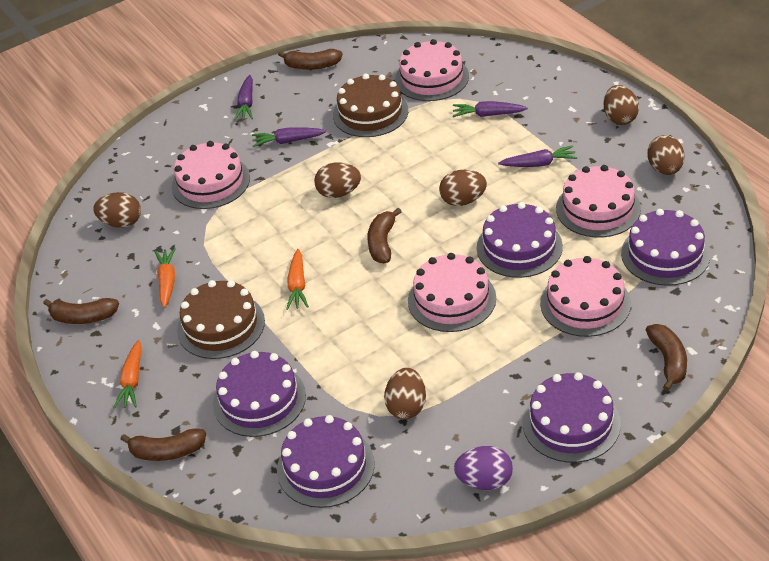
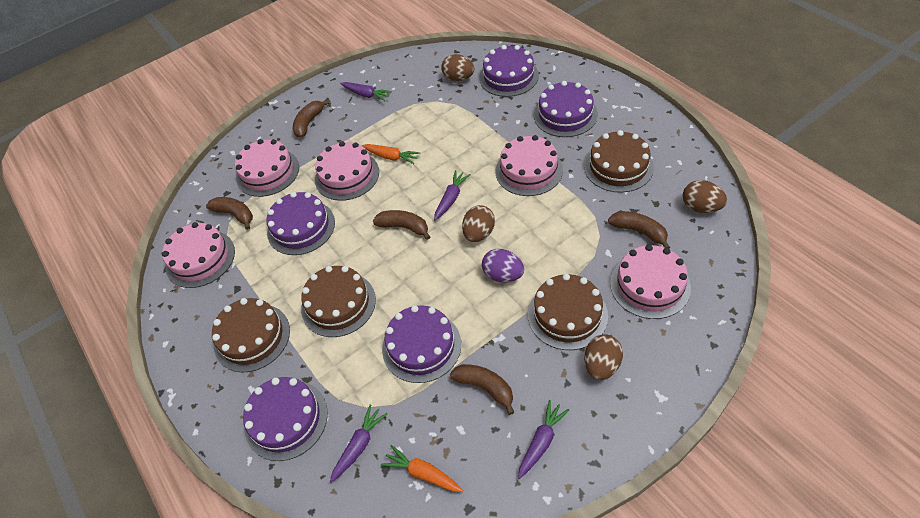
brown cake: 2 -> 4
brown egg: 6 -> 4
orange carrot: 3 -> 2

